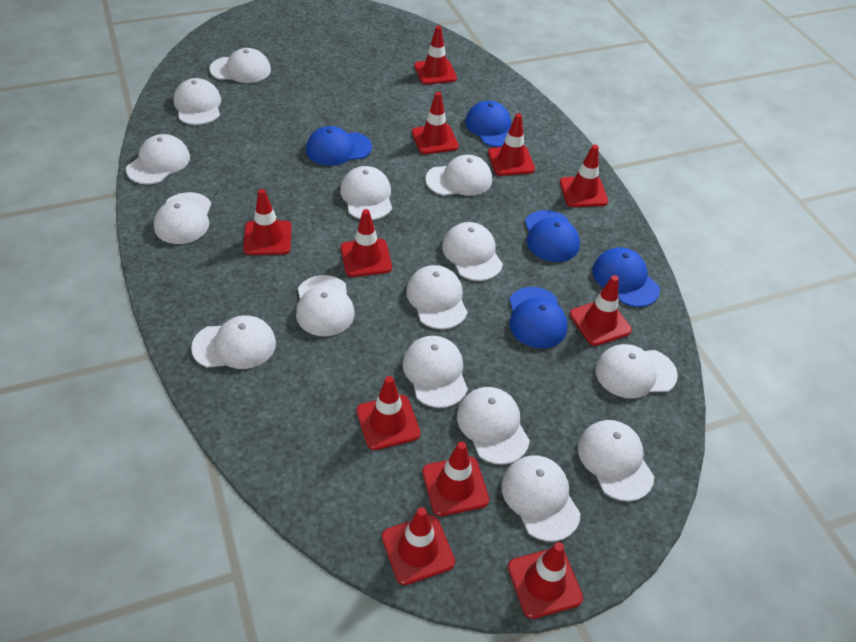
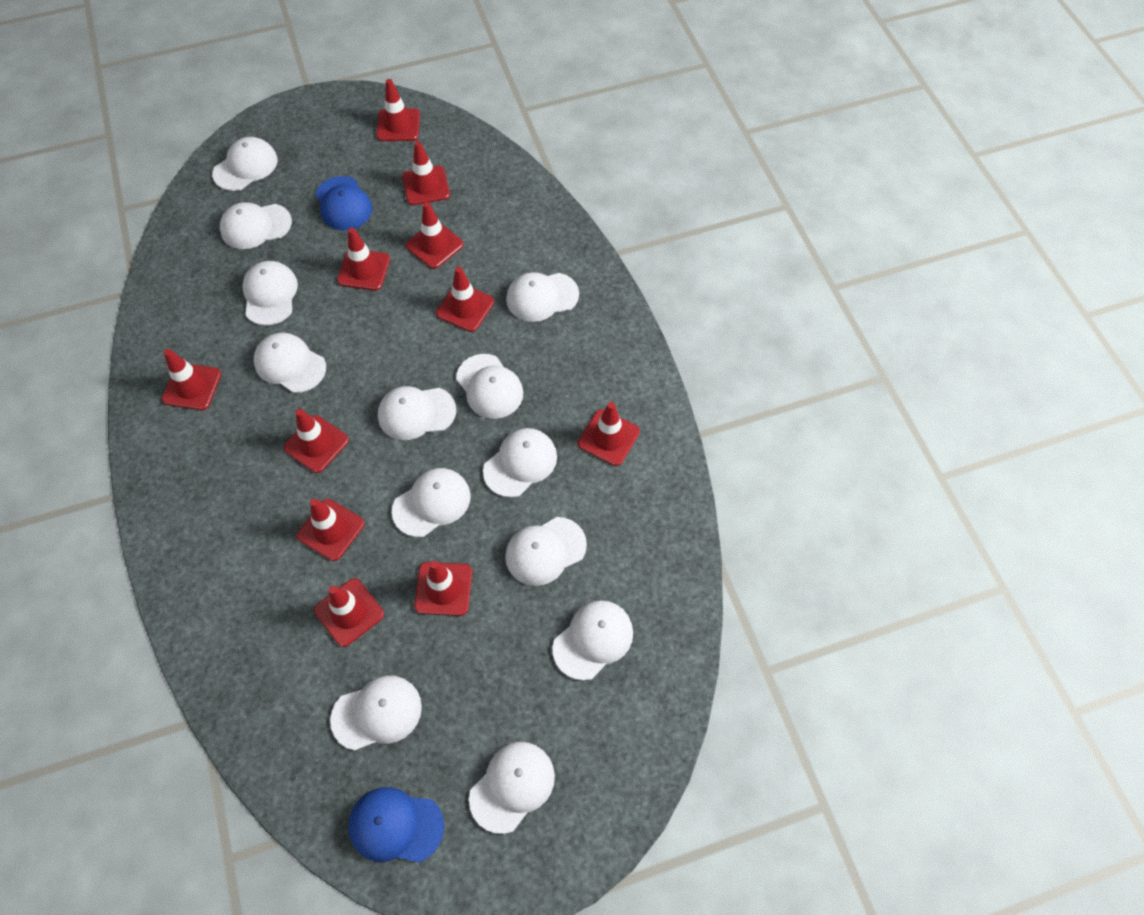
blue cap: 5 -> 2
white cap: 15 -> 13

